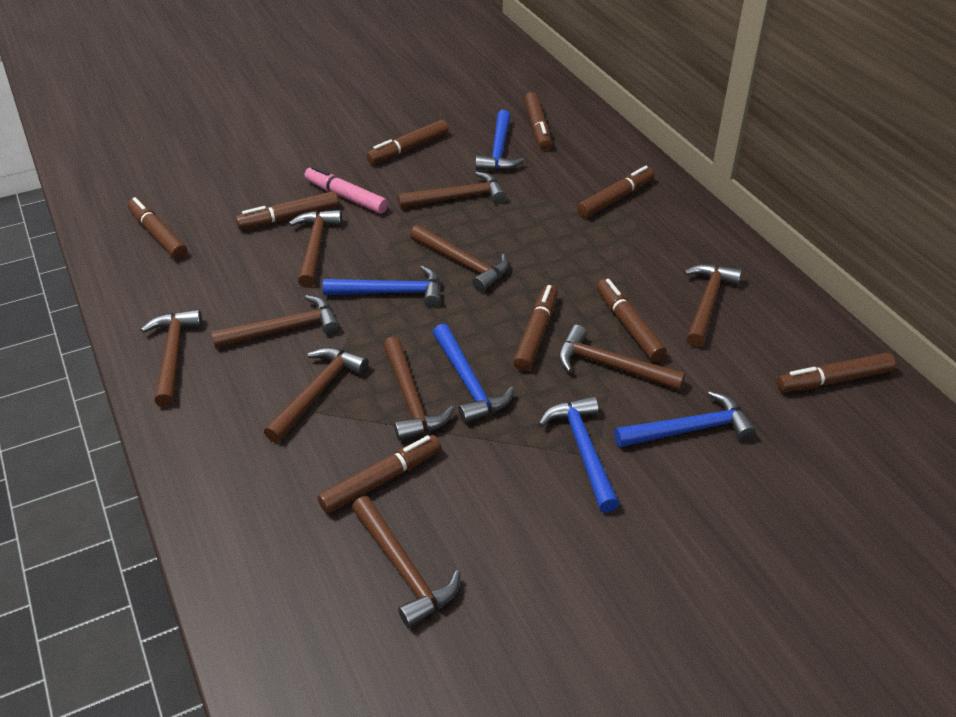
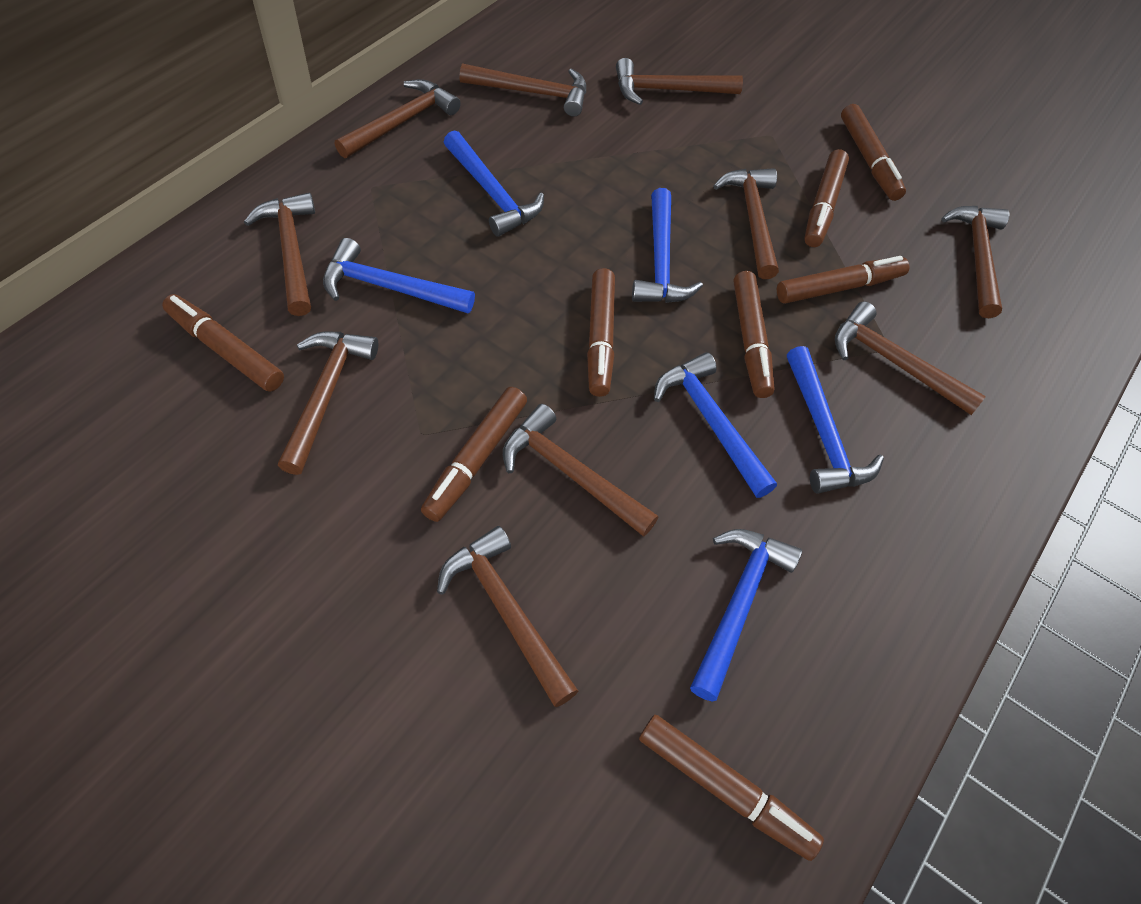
blue hammer: 5 -> 6
brown marker: 9 -> 8
pink marker: 1 -> 0

